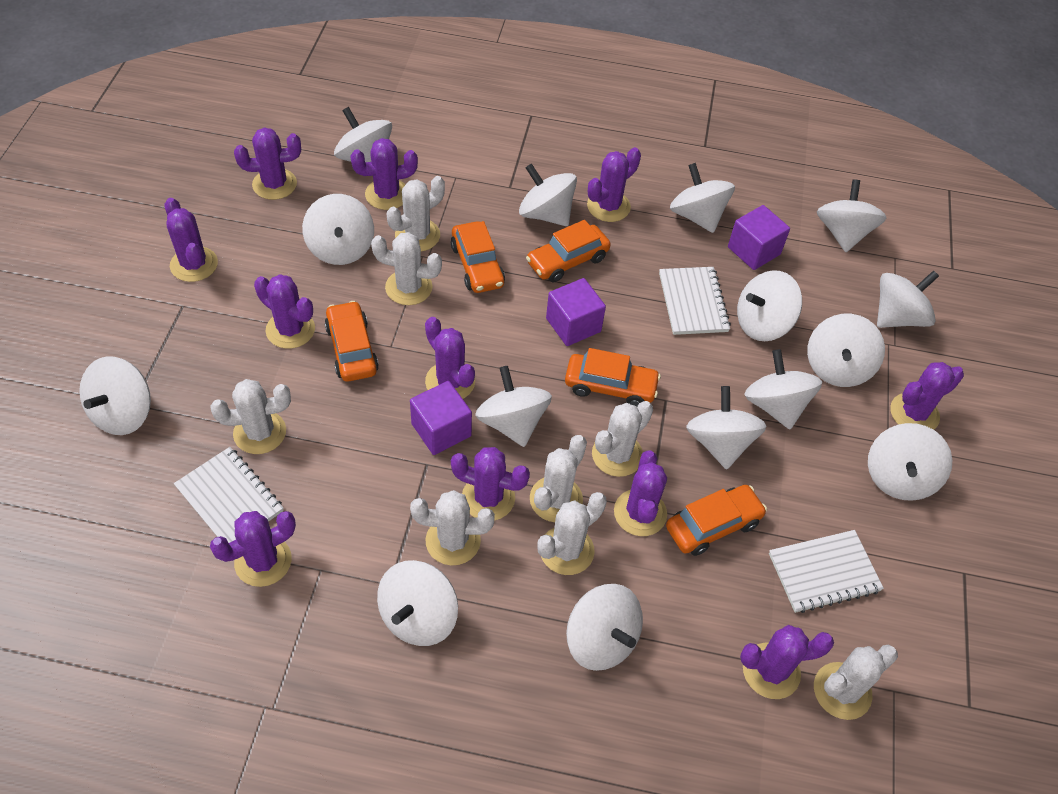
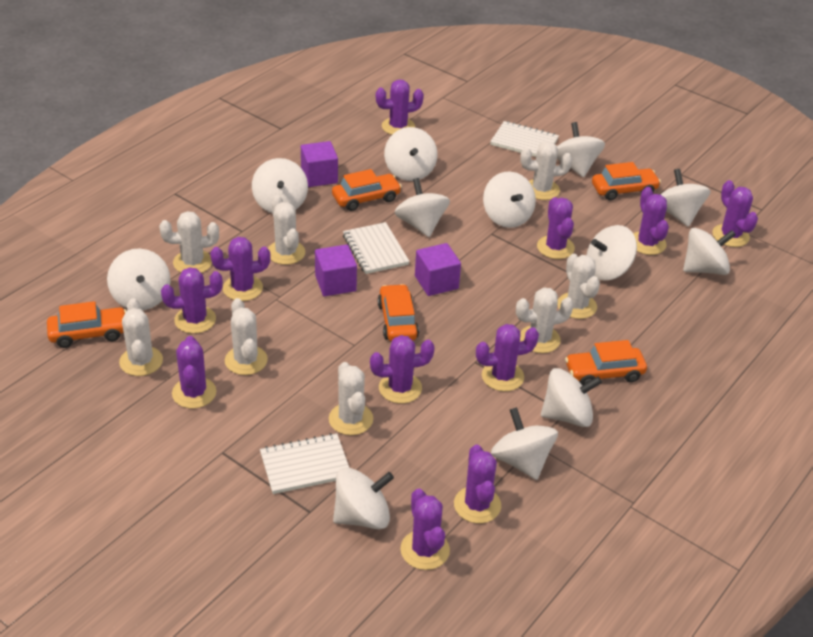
white spinning top: 15 -> 12

